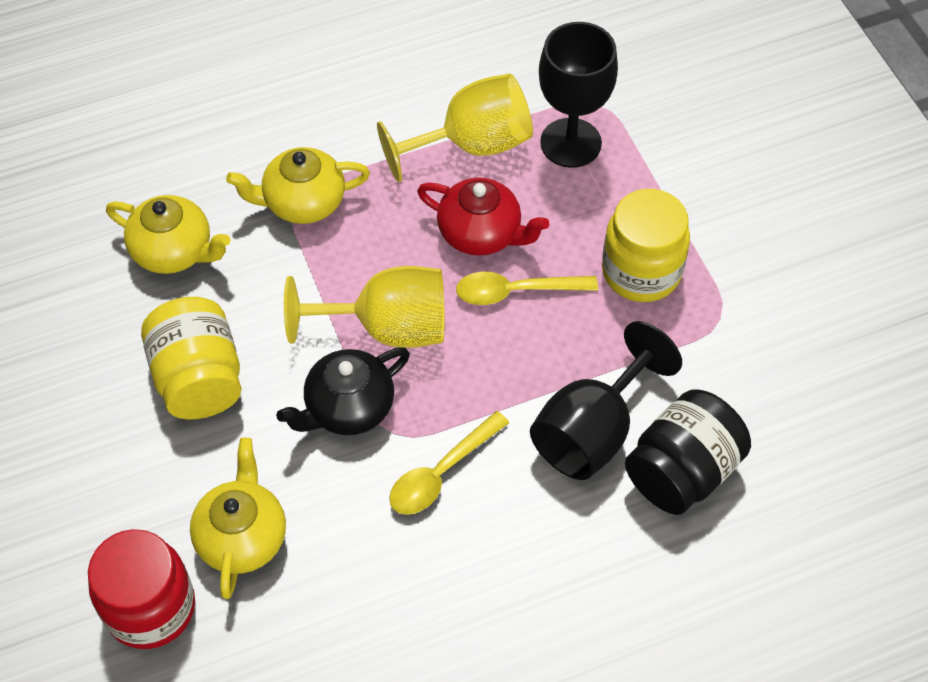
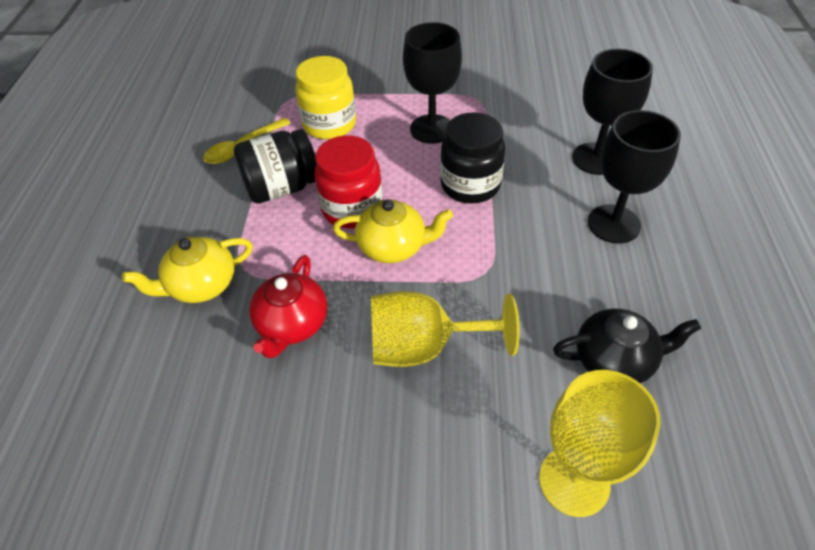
black goblet: 2 -> 3
black jar: 1 -> 2
yellow jar: 2 -> 1
yellow spoon: 2 -> 1
yellow teapot: 3 -> 2

